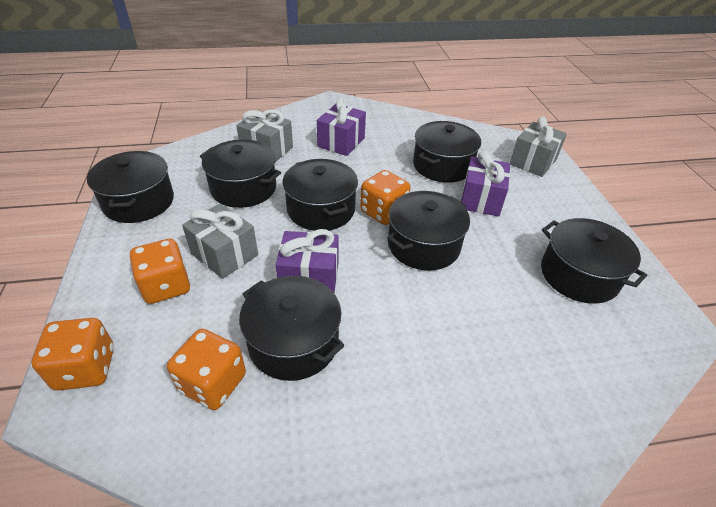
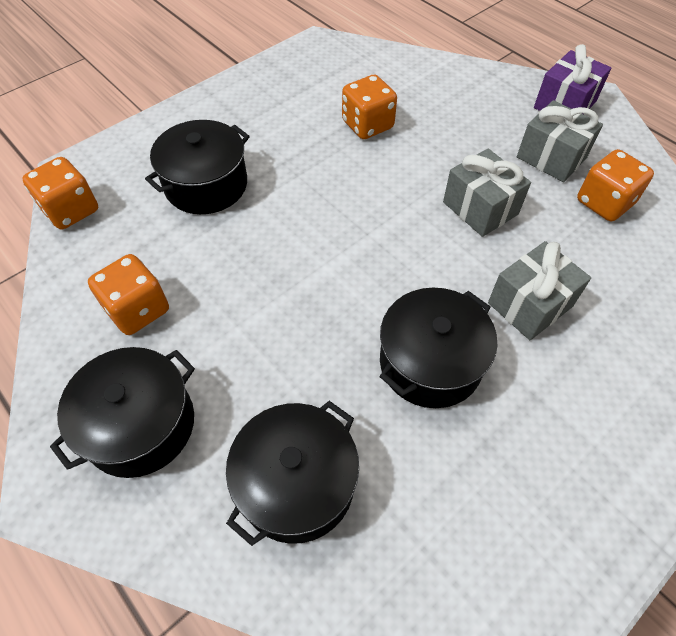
black pot: 7 -> 4
purple gift: 3 -> 1

